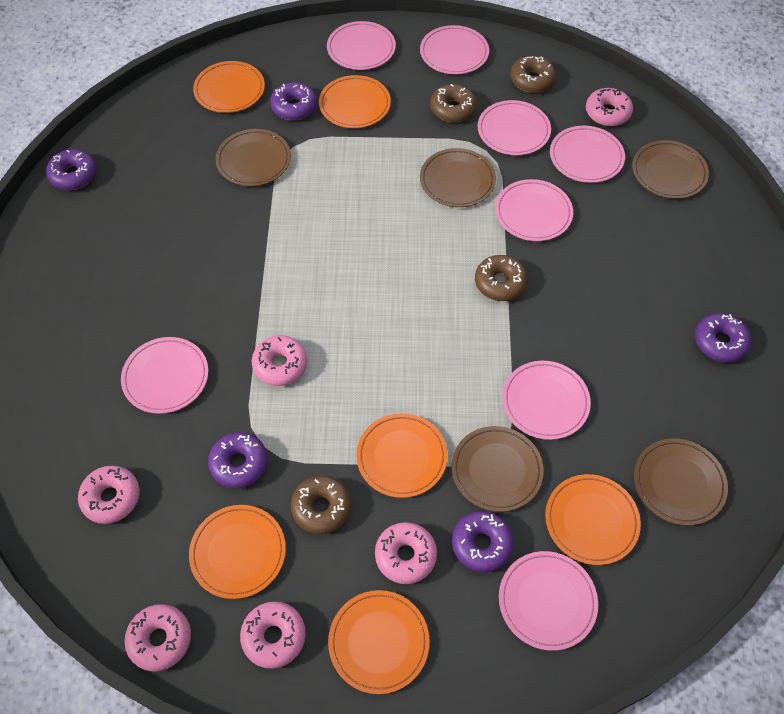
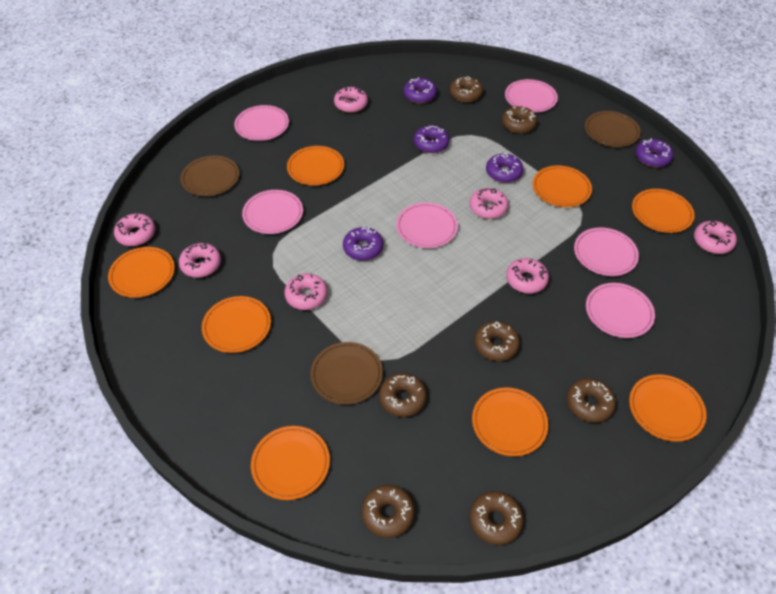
brown donut: 4 -> 7
brown plate: 5 -> 3
orange plate: 6 -> 8
pink donut: 6 -> 7
pink plate: 8 -> 6

